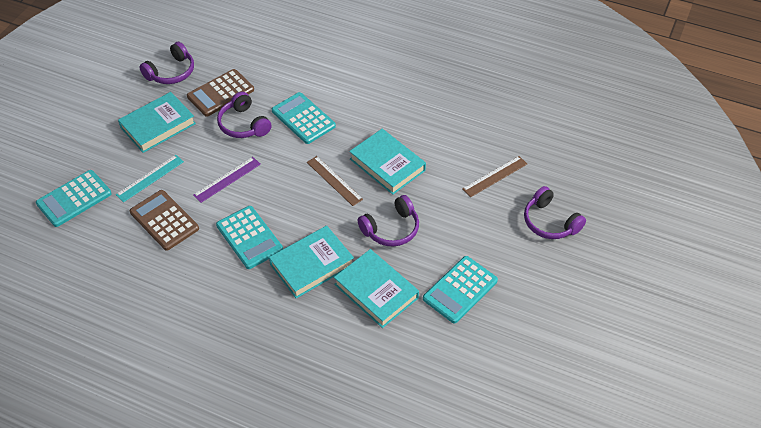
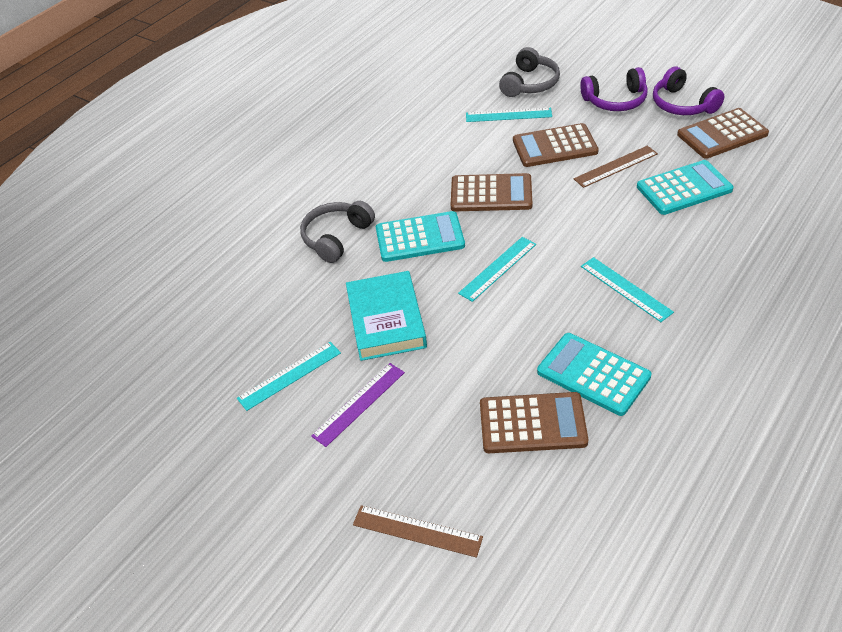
brown calculator: 2 -> 4
grey headphones: 0 -> 2
purple headphones: 4 -> 2
turquoise book: 4 -> 1
turquoise calculator: 4 -> 3
turquoise ruler: 1 -> 4

